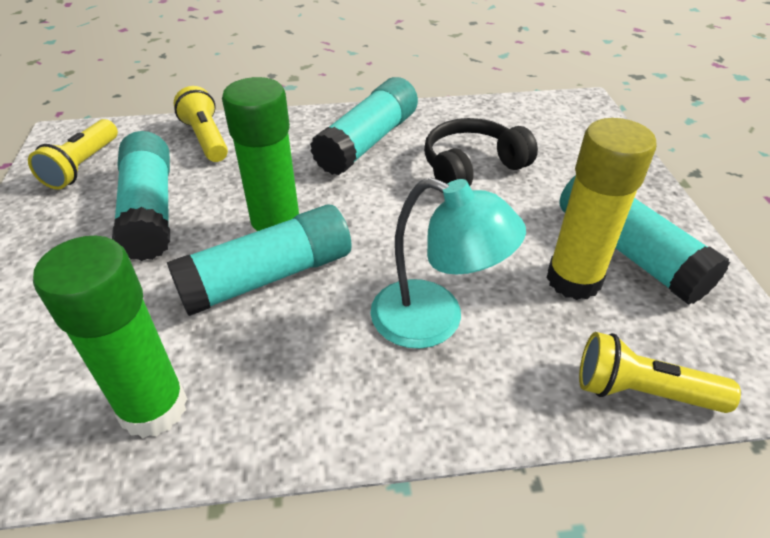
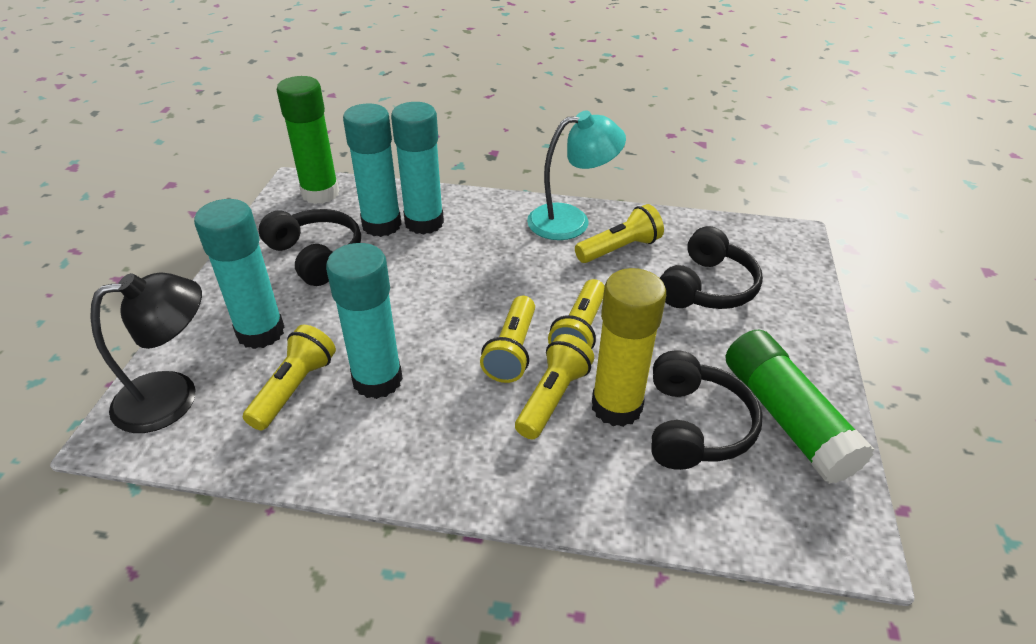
black headphones: 1 -> 3
black lamp: 0 -> 1
yellow flashlight: 3 -> 5

